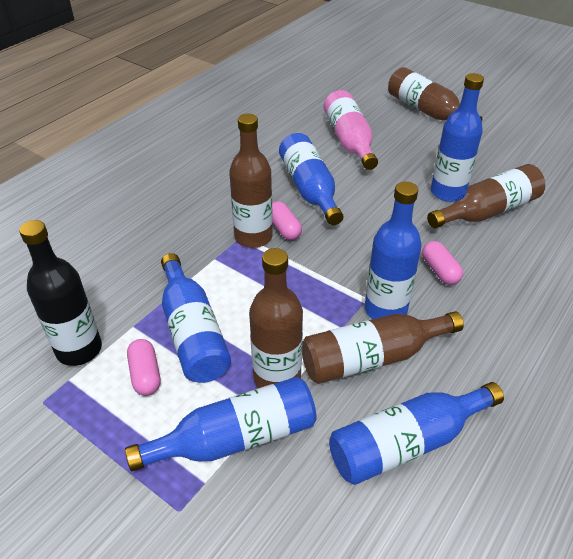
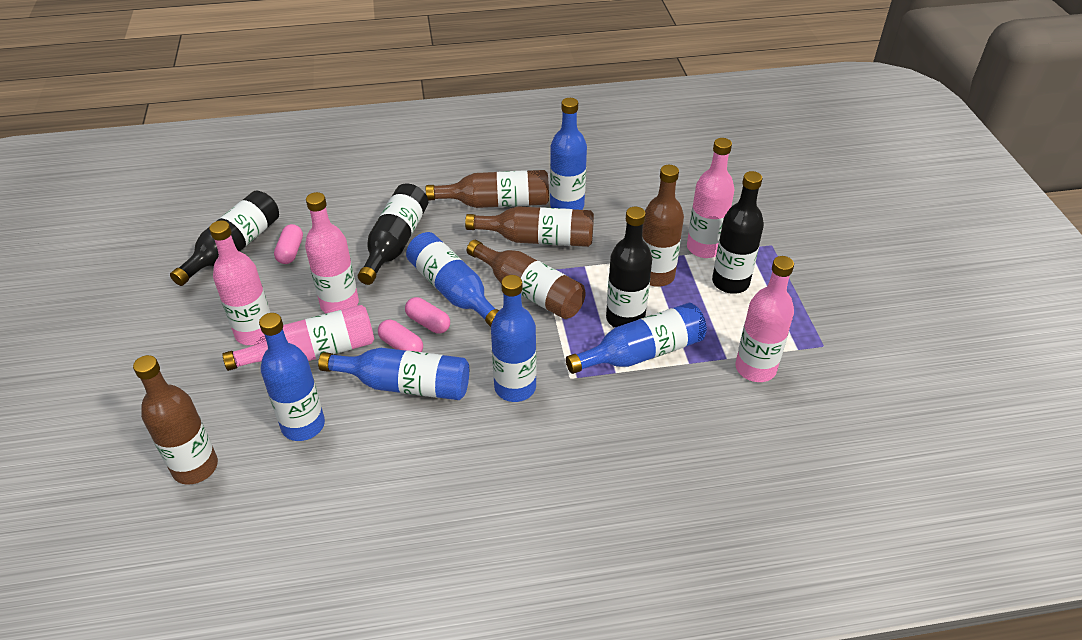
black bottle: 1 -> 4
pink bottle: 1 -> 5

